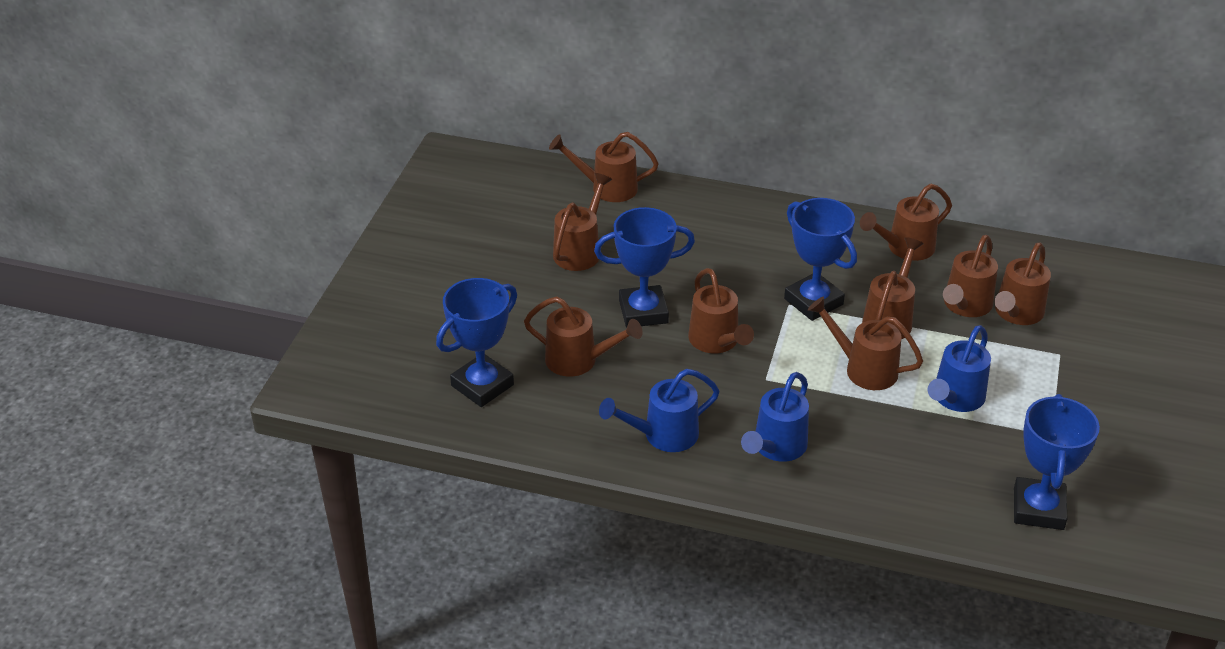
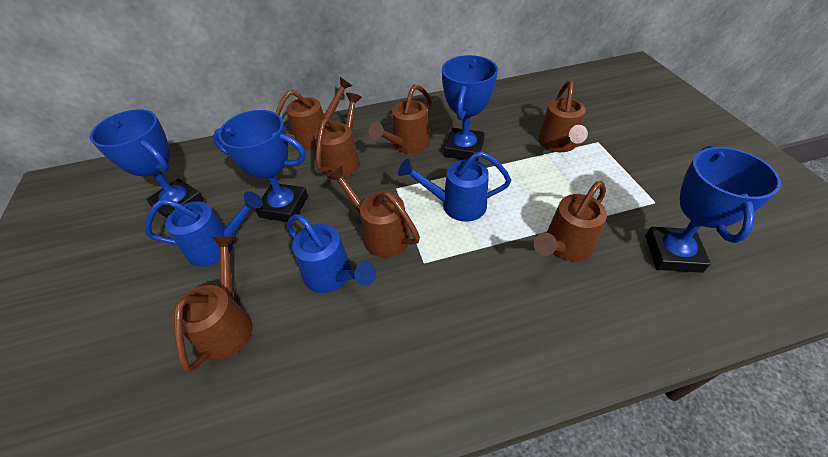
brown watering can: 9 -> 7

